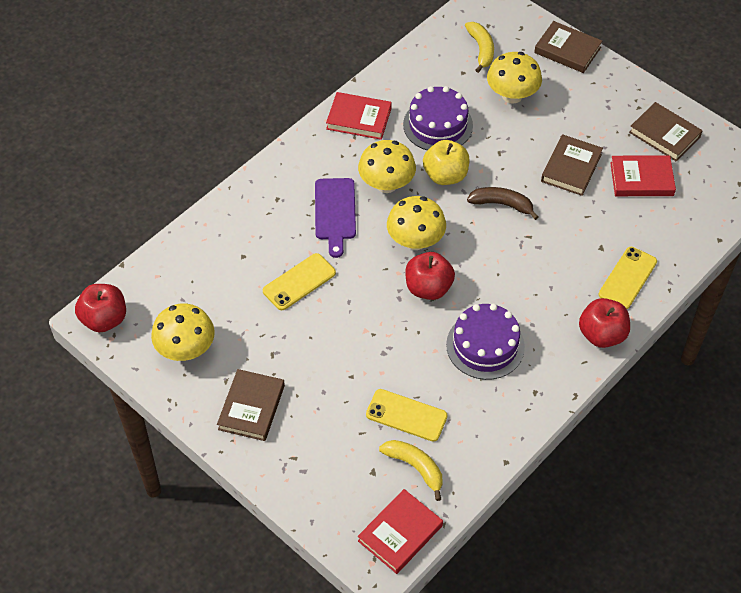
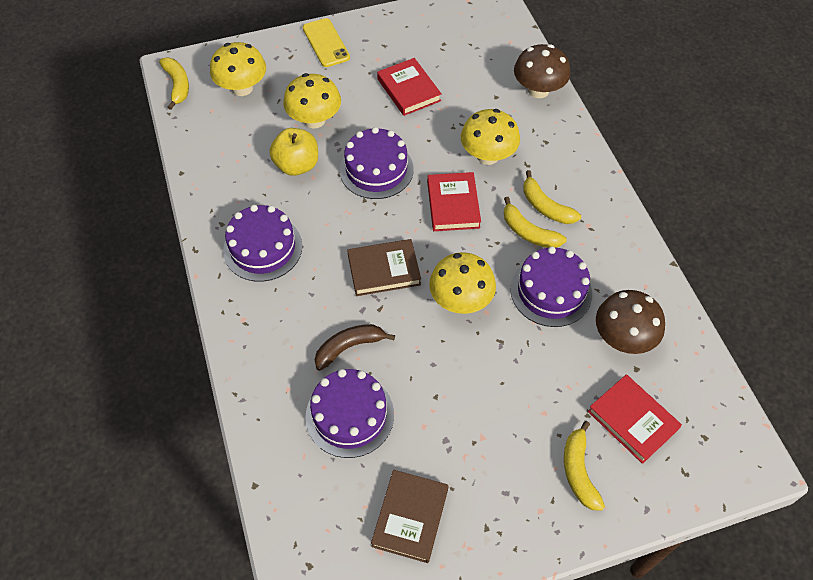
brown book: 4 -> 2
brown mushroom: 0 -> 2
purple cake: 2 -> 4
purple cutting board: 1 -> 0
red apple: 3 -> 0
yellow banana: 2 -> 4
yellow phone: 3 -> 1

